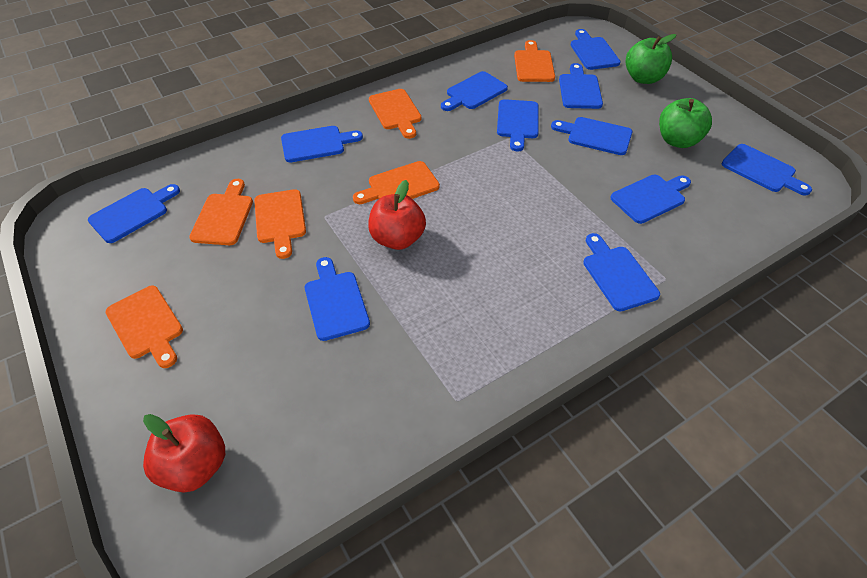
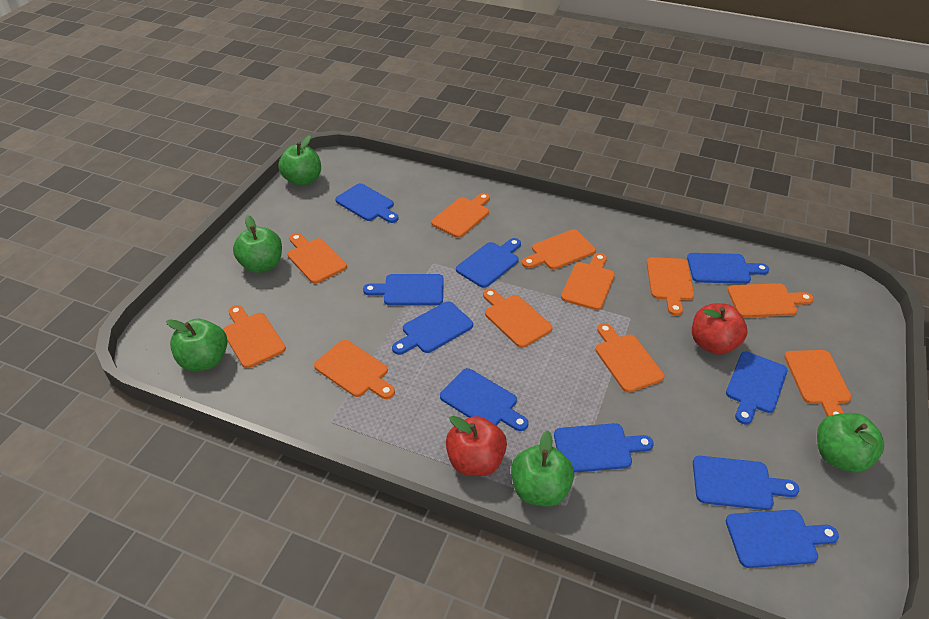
blue cutting board: 11 -> 10
green apple: 2 -> 5
orange cutting board: 6 -> 11

